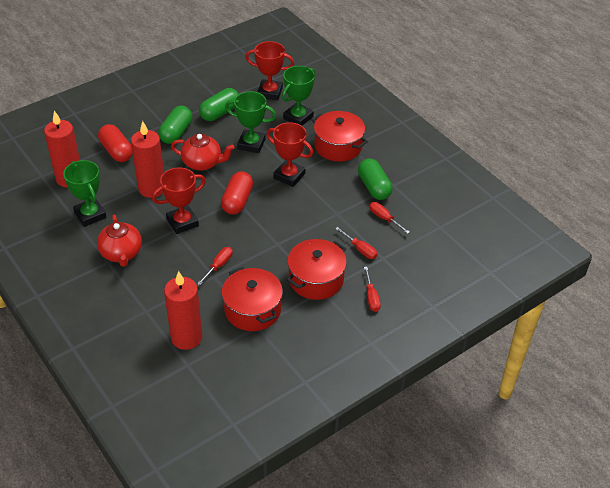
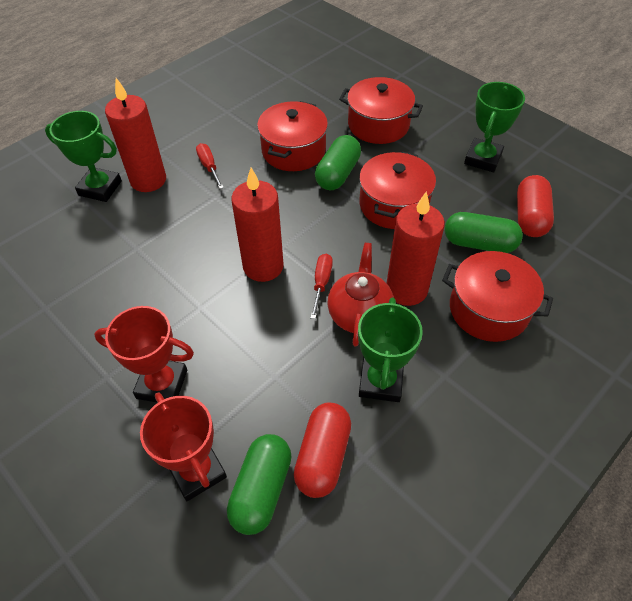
red pot: 3 -> 4
red screwdriver: 4 -> 2
red teapot: 2 -> 1
red trophy: 3 -> 2

